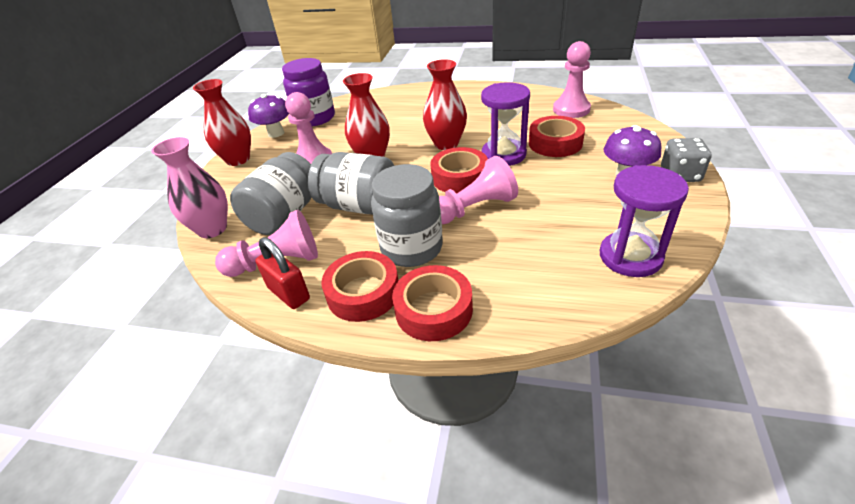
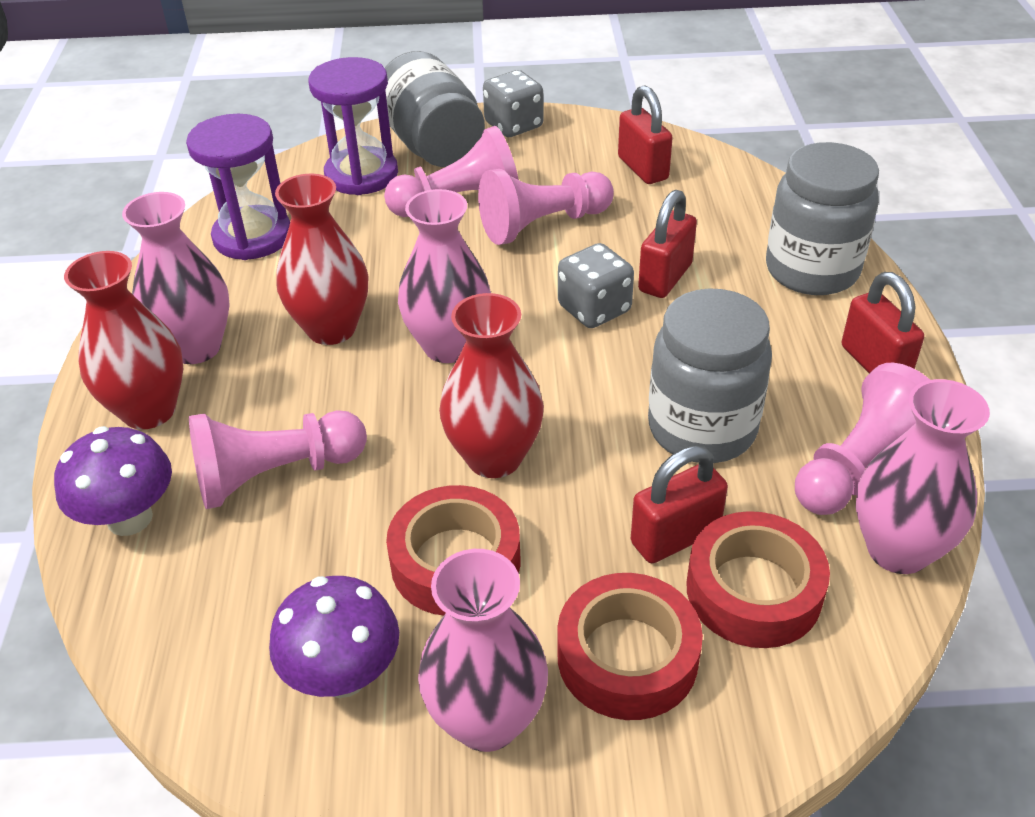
grey dice: 1 -> 2
pink vase: 1 -> 4
purple jar: 1 -> 0
red padlock: 1 -> 4
red tape: 4 -> 3

